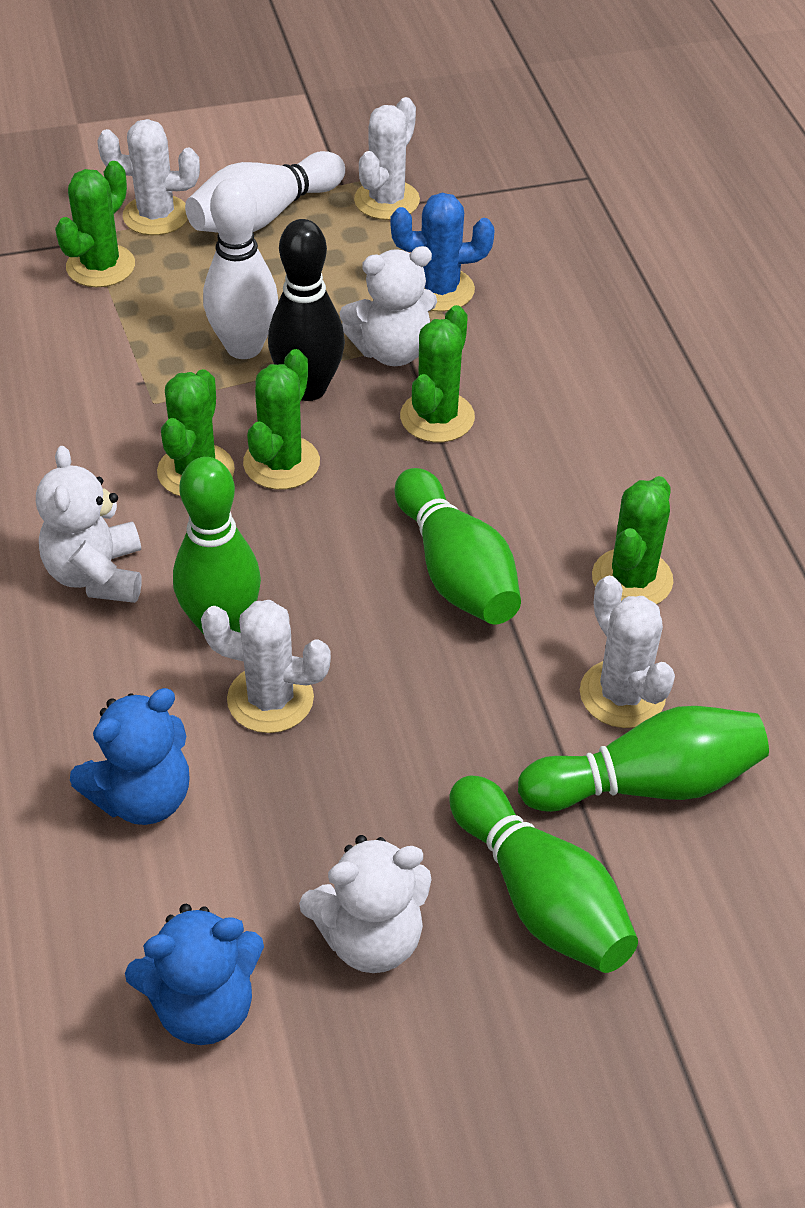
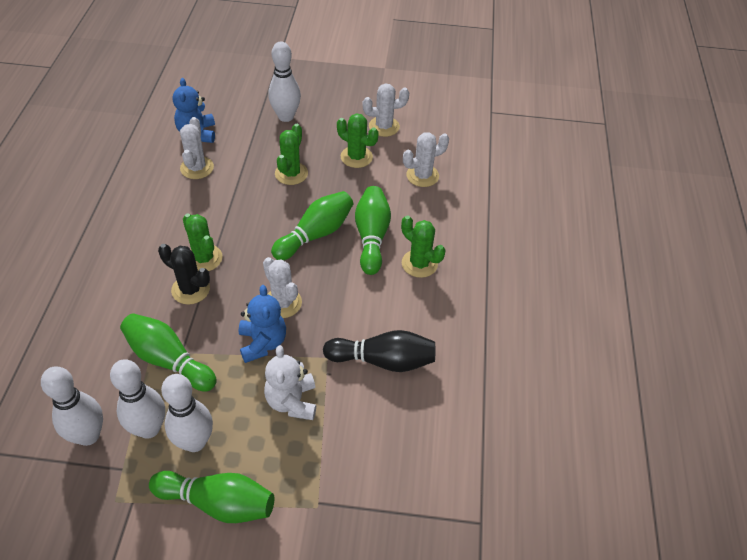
black cactus: 0 -> 1
blue cactus: 1 -> 0
green cactus: 5 -> 4
white bowling pin: 2 -> 4
white teddy bear: 3 -> 1

